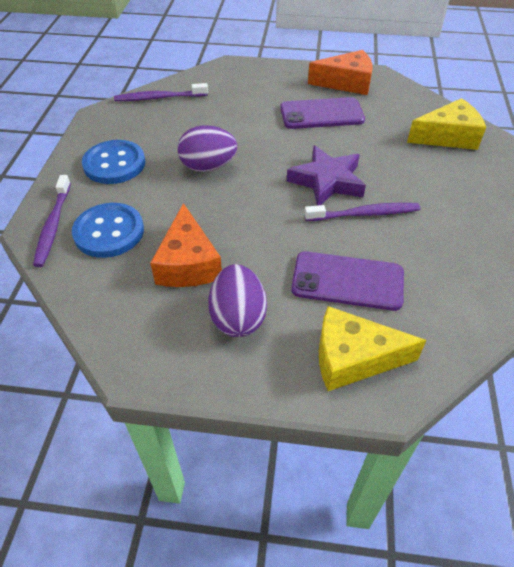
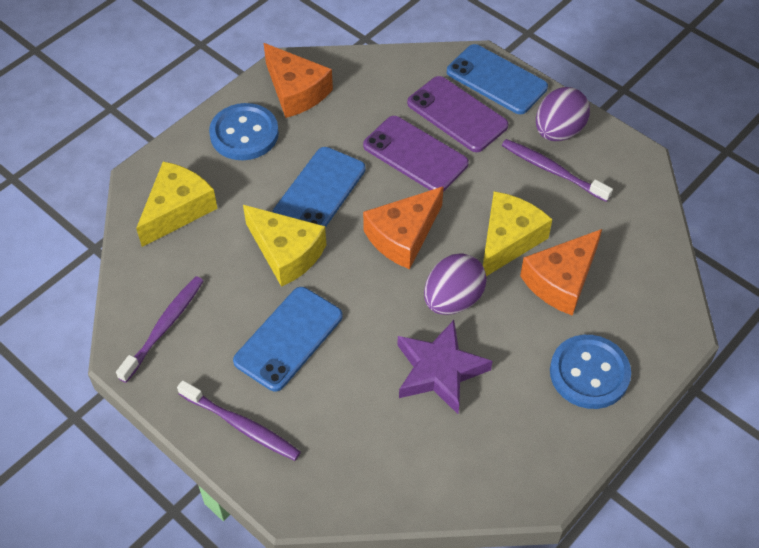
blue phone: 0 -> 3
orange cheese: 2 -> 3
yellow cheese: 2 -> 3

